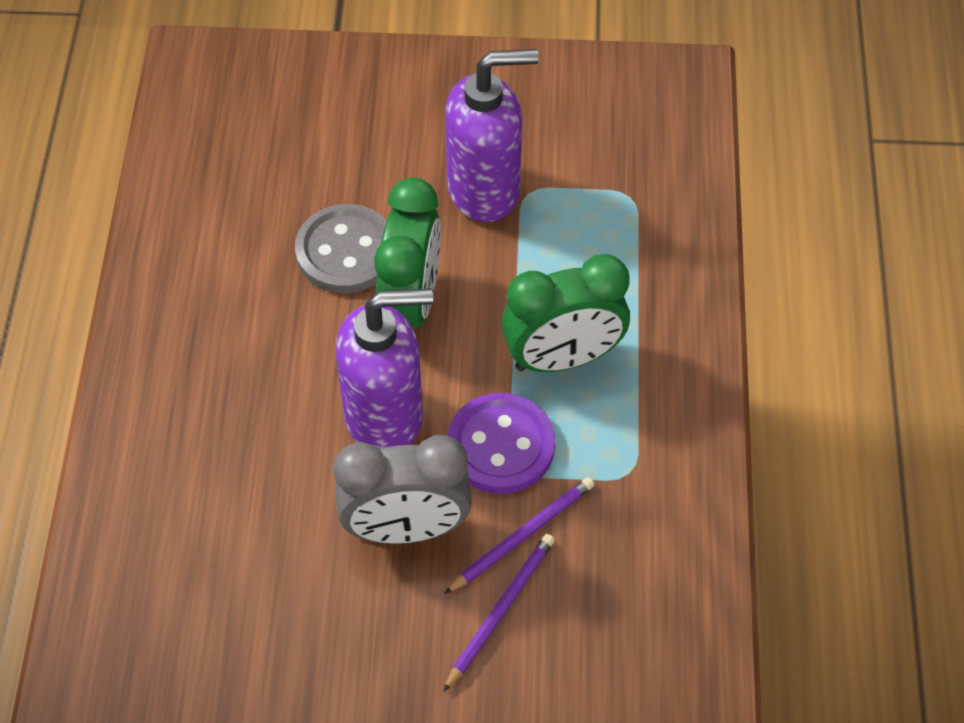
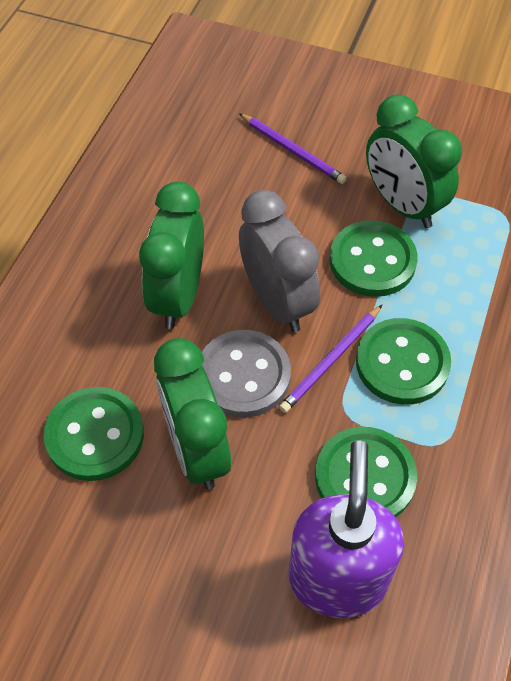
green button: 0 -> 4
green clock: 2 -> 3
purple button: 1 -> 0
purple soap dispenser: 2 -> 1

